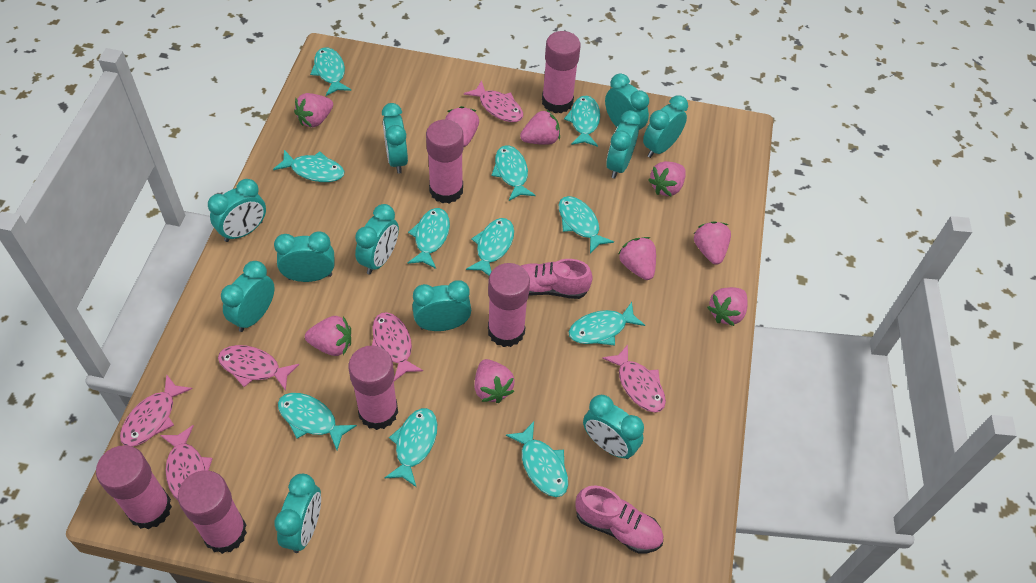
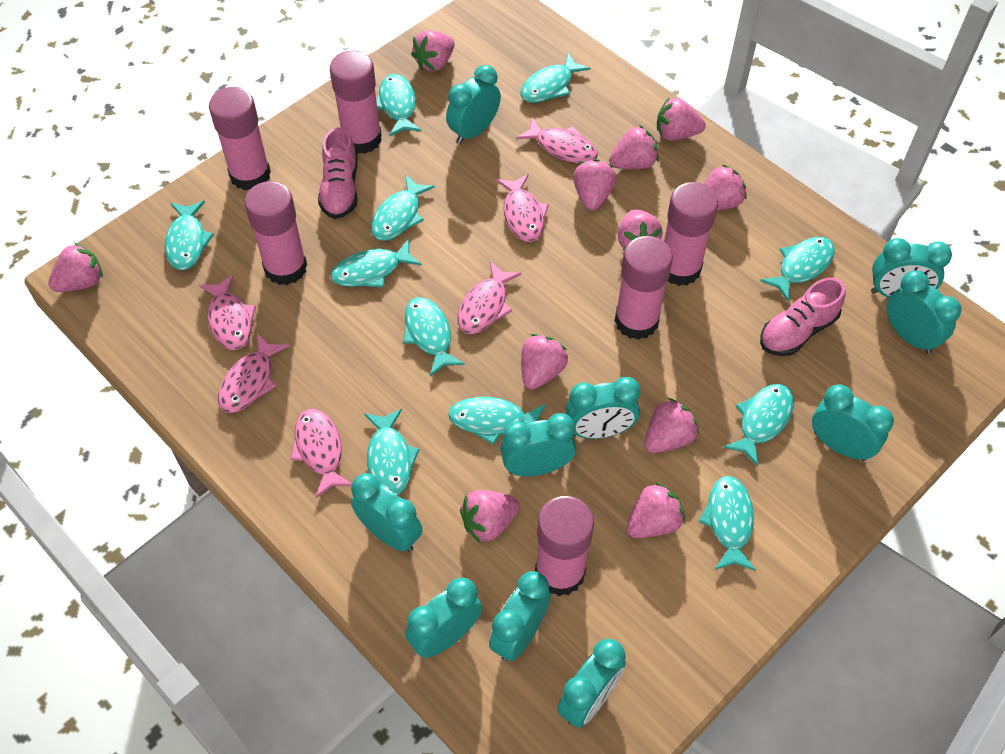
pink strawberry: 9 -> 11
turquoise clock: 11 -> 10

